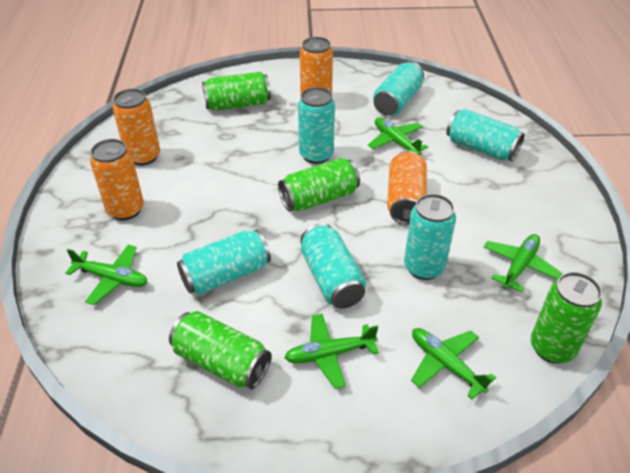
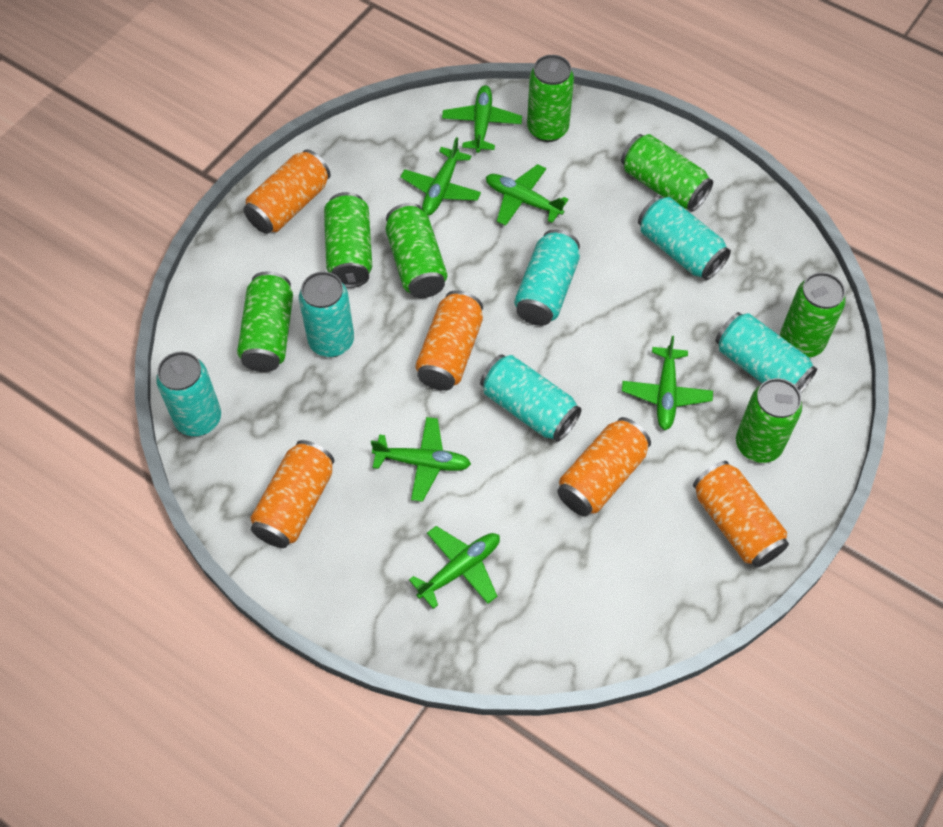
green can: 4 -> 7
green plane: 5 -> 6
orange can: 4 -> 5

